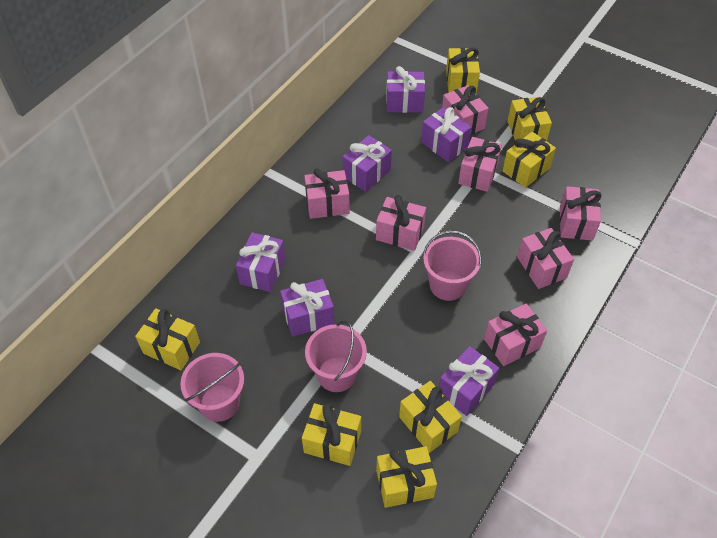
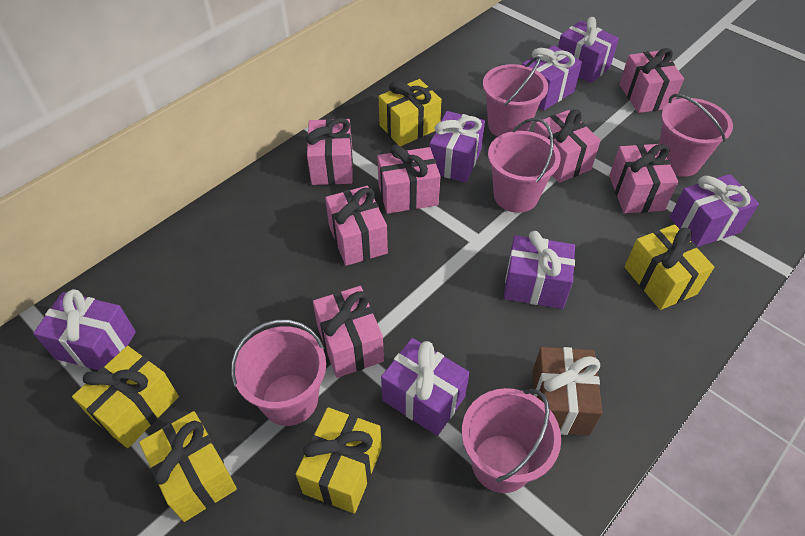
brown gift: 0 -> 1
pink bucket: 3 -> 5
purple gift: 6 -> 7
yellow gift: 7 -> 5

